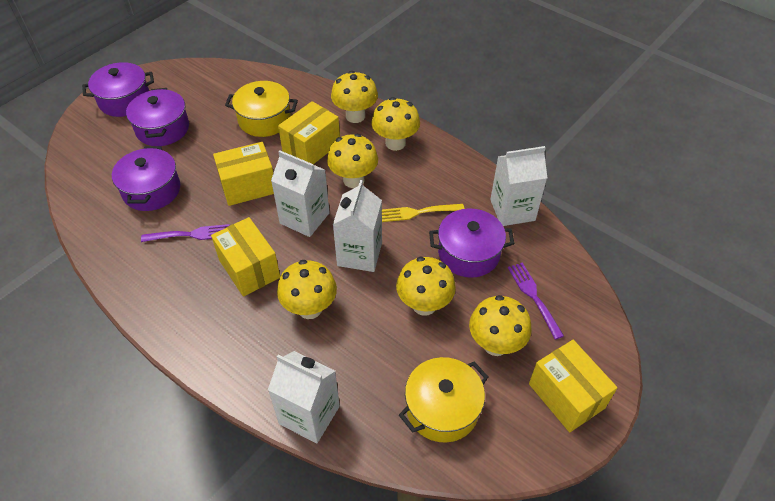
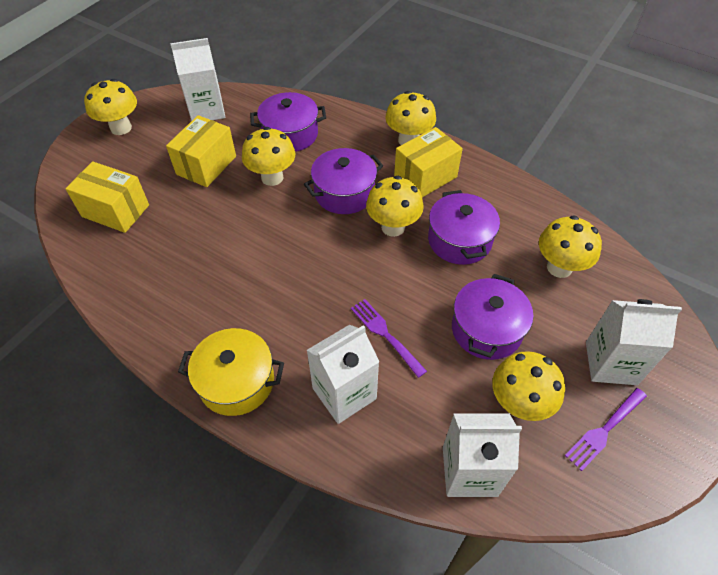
yellow box: 4 -> 3
yellow fork: 1 -> 0
yellow pot: 2 -> 1

